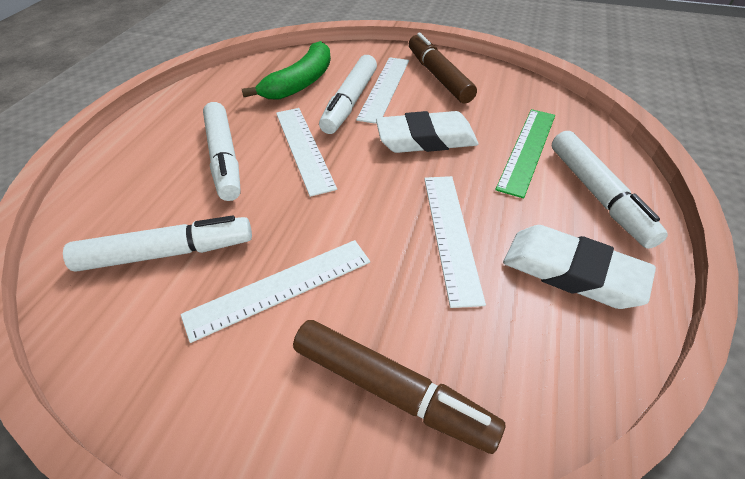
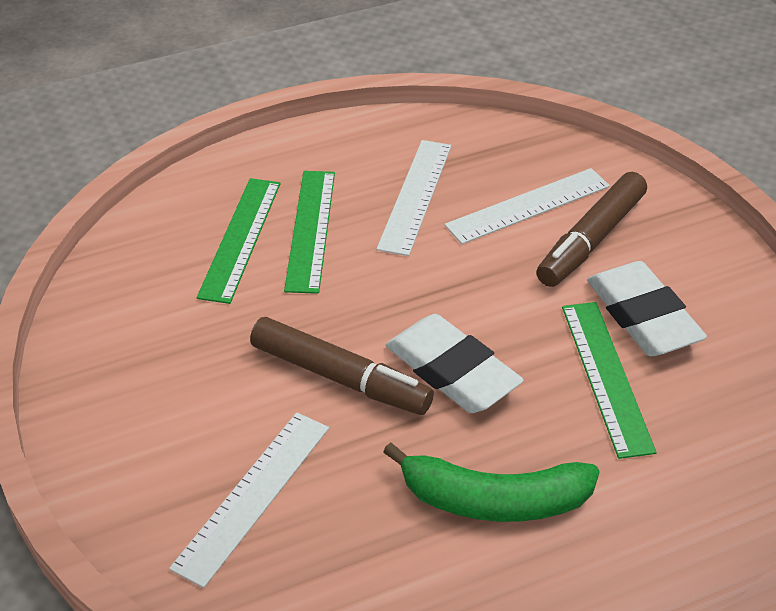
green ruler: 1 -> 3
white marker: 4 -> 0
white ruler: 4 -> 3

